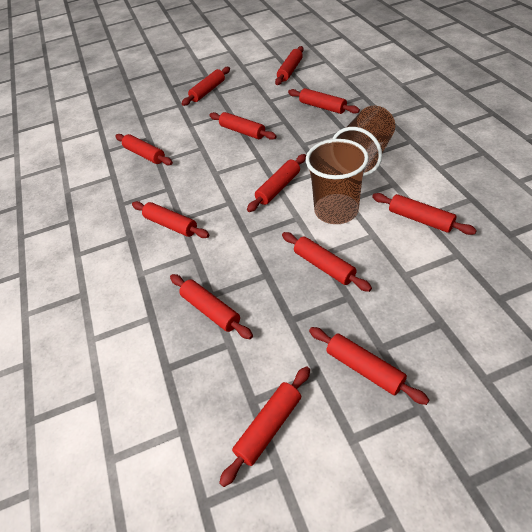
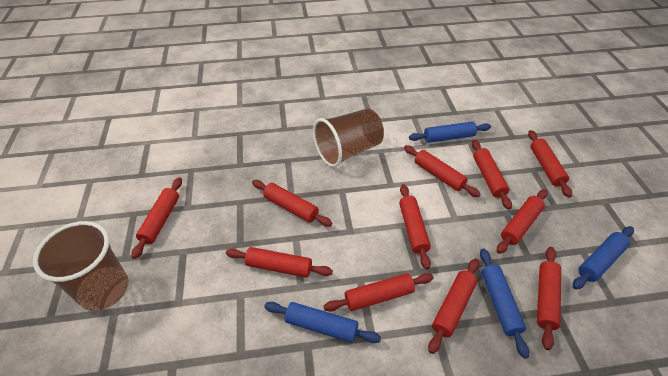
blue rolling pin: 0 -> 4
red rolling pin: 12 -> 11

